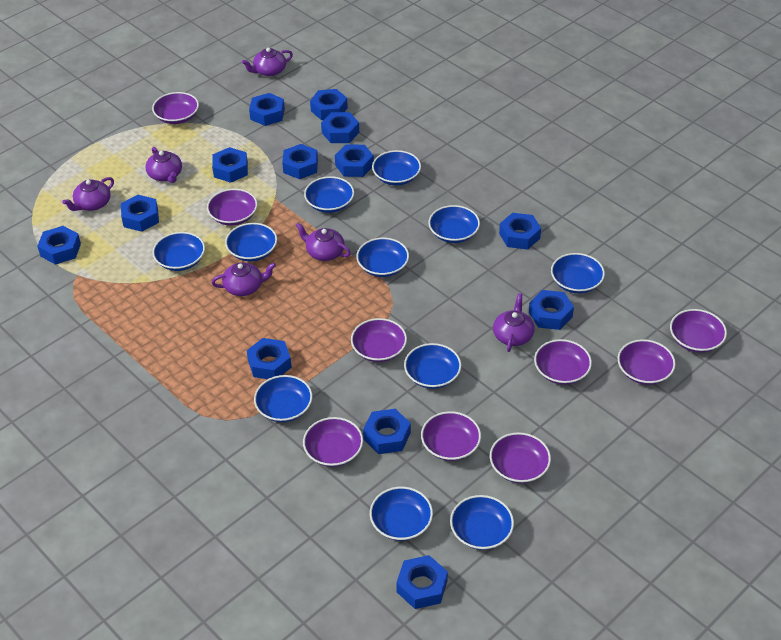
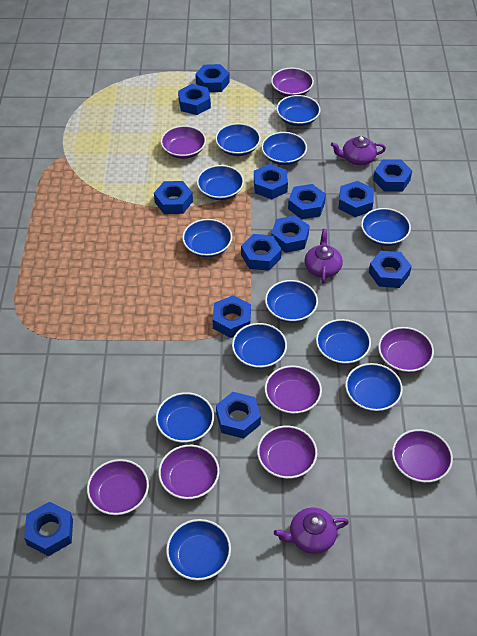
blue bowl: 11 -> 12
purple bowl: 9 -> 8
purple teapot: 6 -> 3

